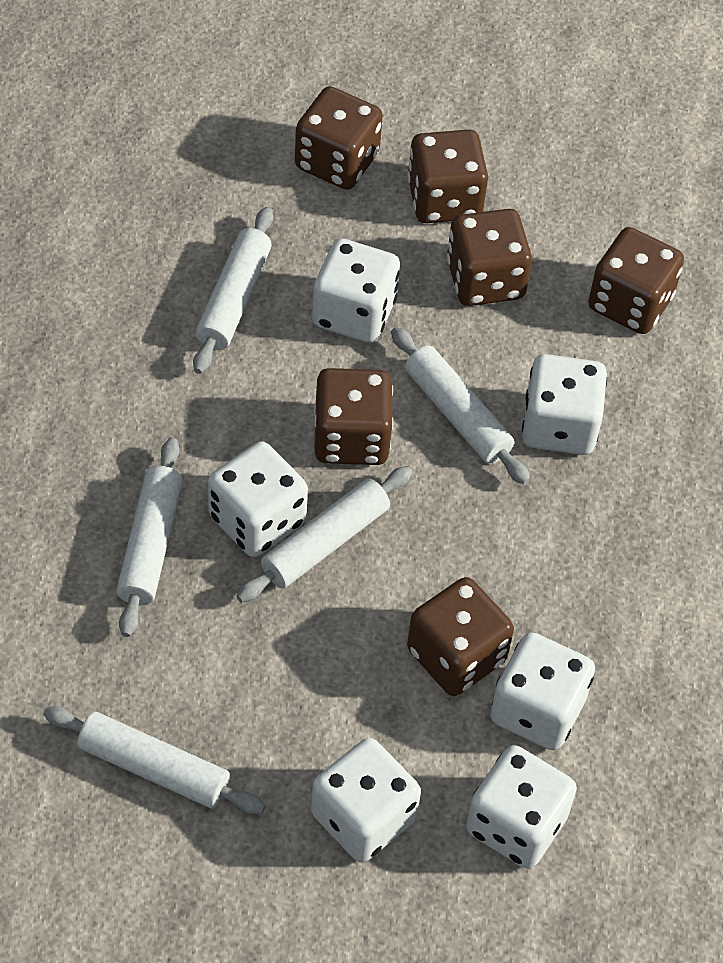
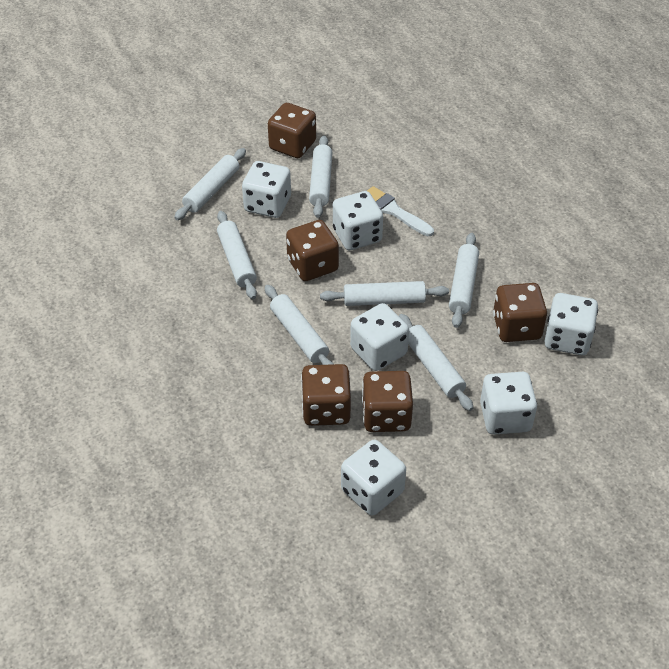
brown dice: 6 -> 5
white brush: 0 -> 1
white rolling pin: 5 -> 7

